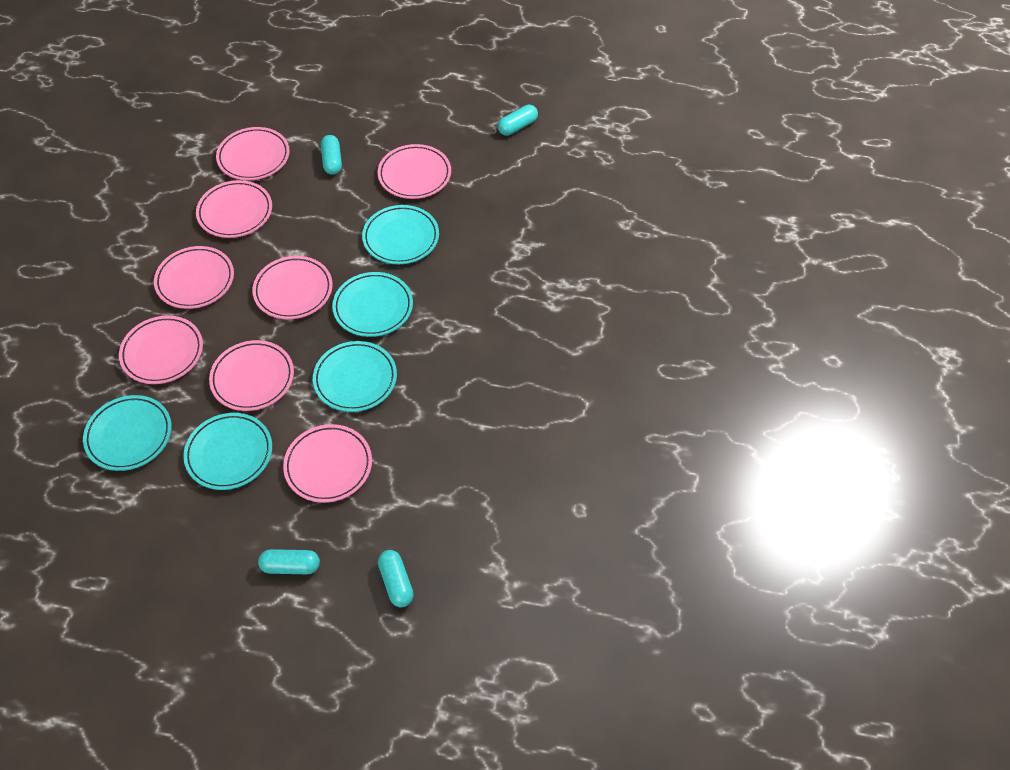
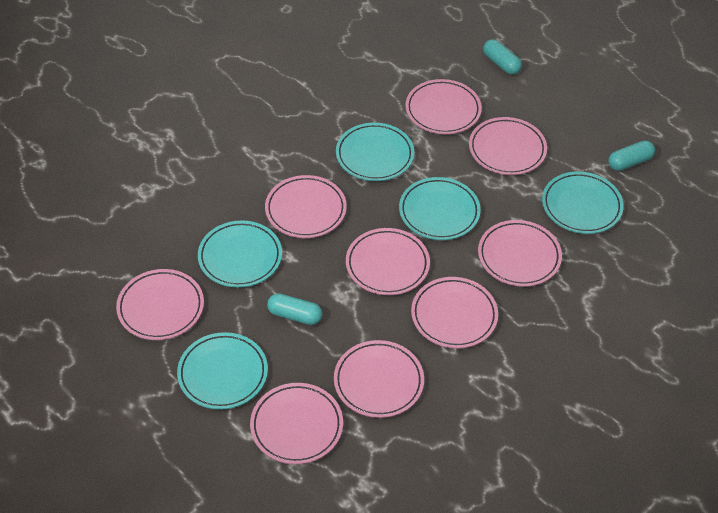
pink plate: 8 -> 9
turquoise capsule: 4 -> 3

